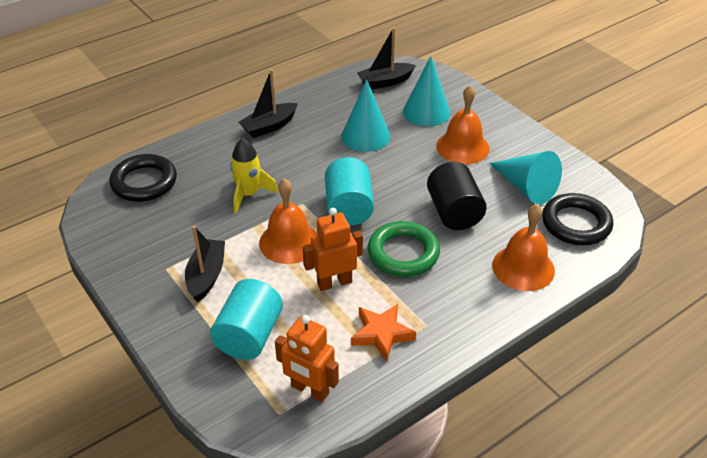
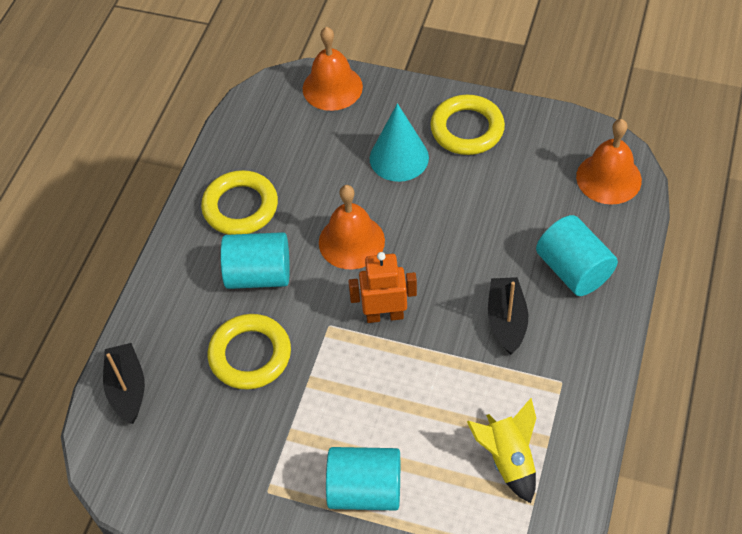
black boat: 3 -> 2
black cylinder: 1 -> 0
black ring: 2 -> 0
green ring: 1 -> 0
orange robot: 2 -> 1
orange star: 1 -> 0
turquoise cone: 3 -> 1
turquoise cylinder: 2 -> 3
yellow ring: 0 -> 3

